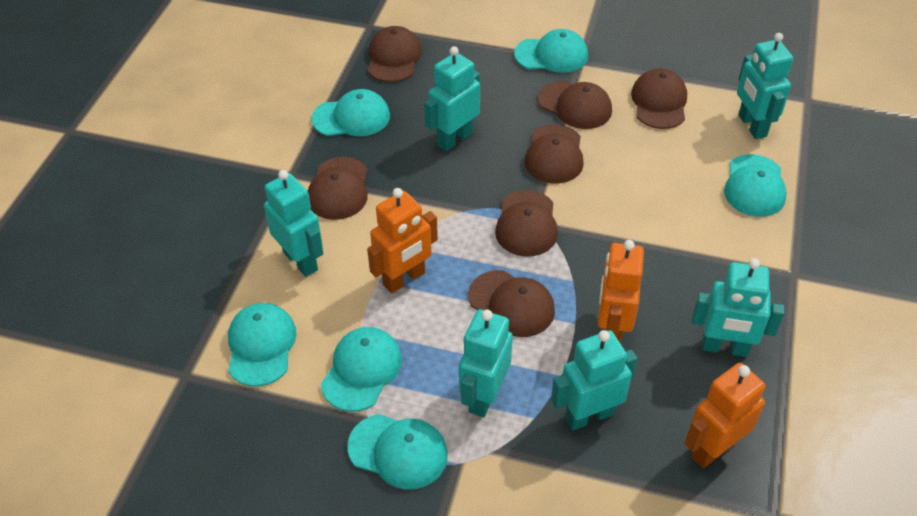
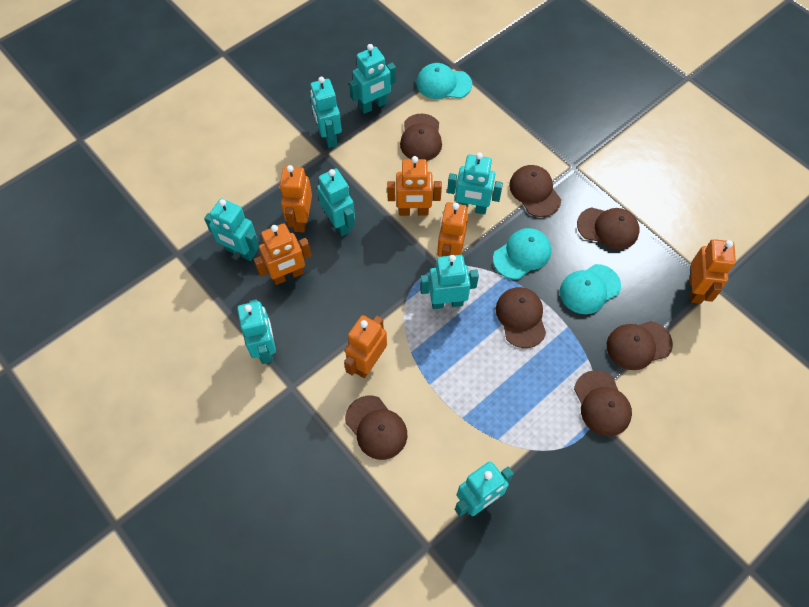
orange robot: 3 -> 6
turquoise cap: 6 -> 3
turquoise robot: 6 -> 8

